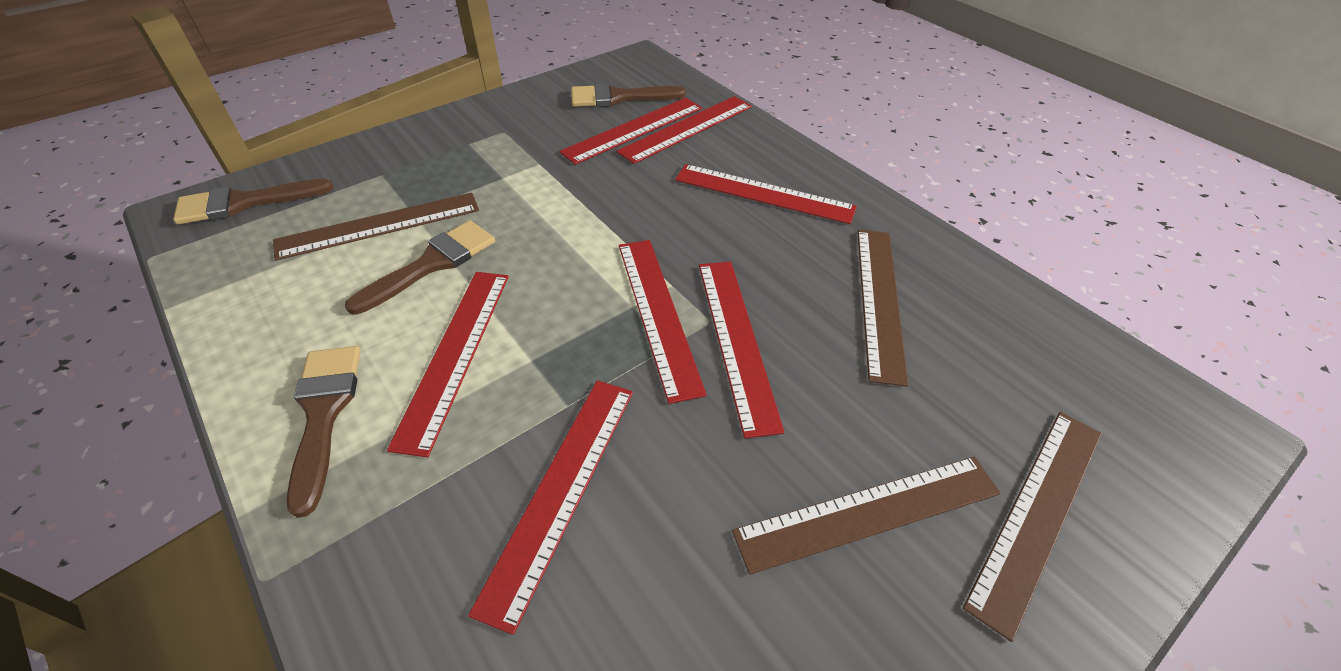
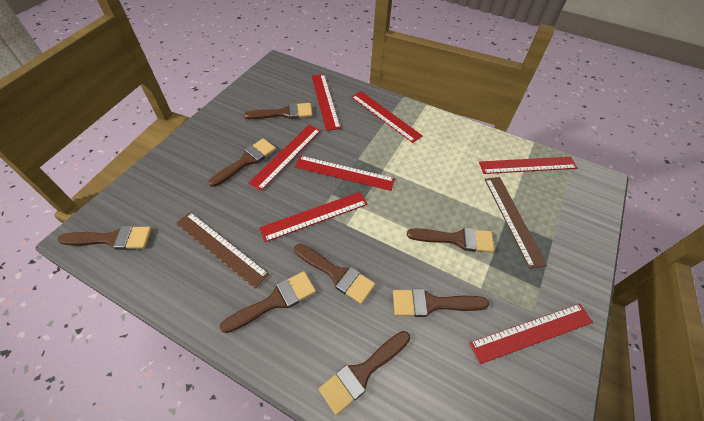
brown brush: 4 -> 8
brown ruler: 4 -> 2

